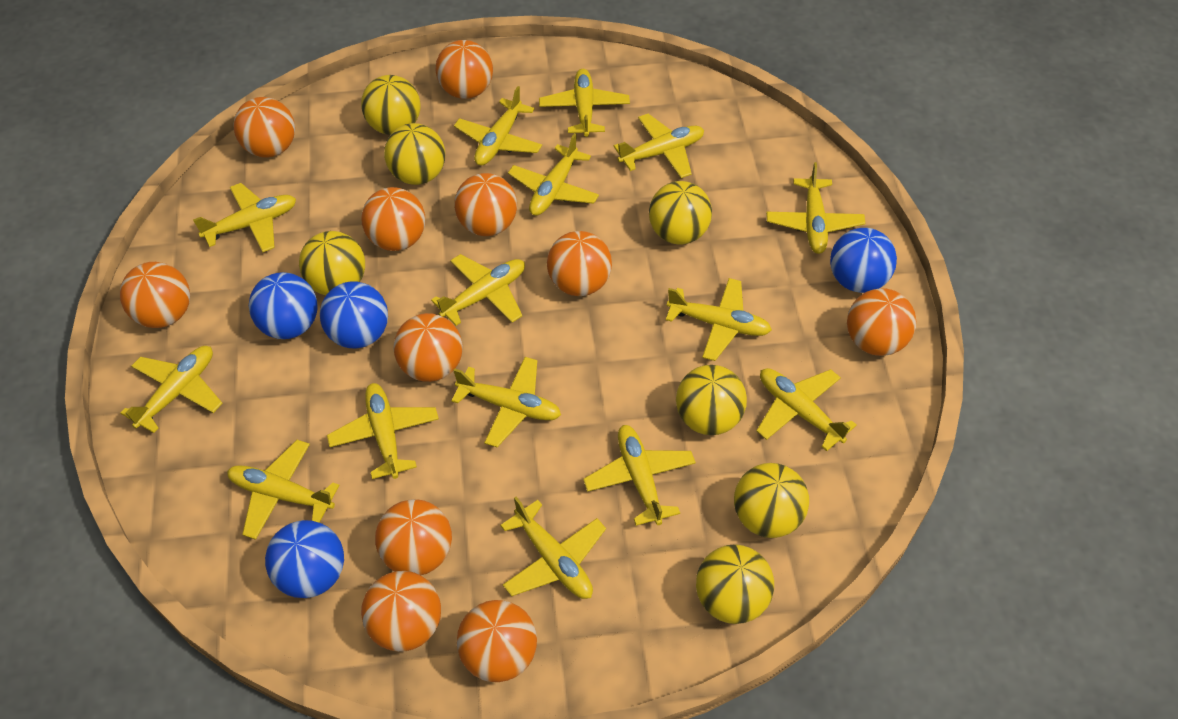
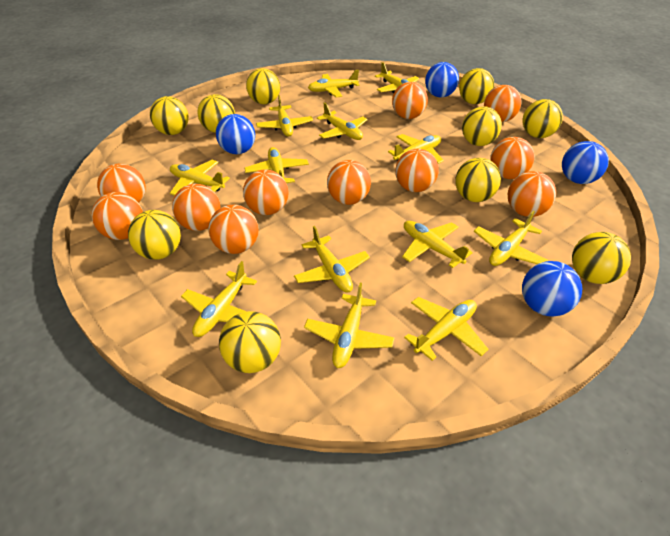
yellow ball: 7 -> 10
yellow plane: 15 -> 13

